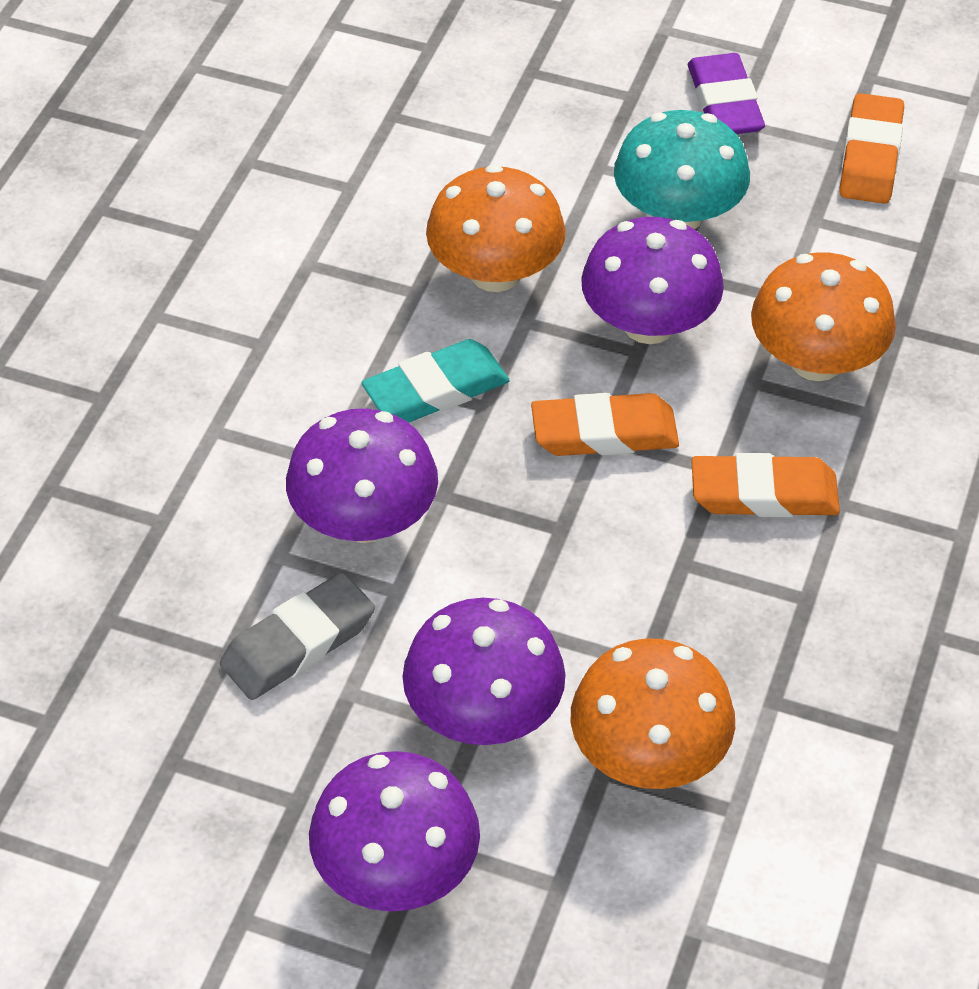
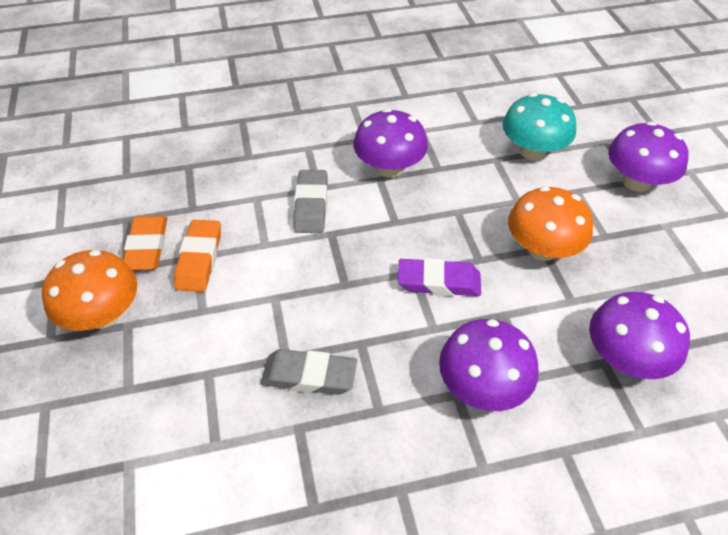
grey eraser: 1 -> 2
orange eraser: 3 -> 2
orange mushroom: 3 -> 2
turquoise eraser: 1 -> 0

